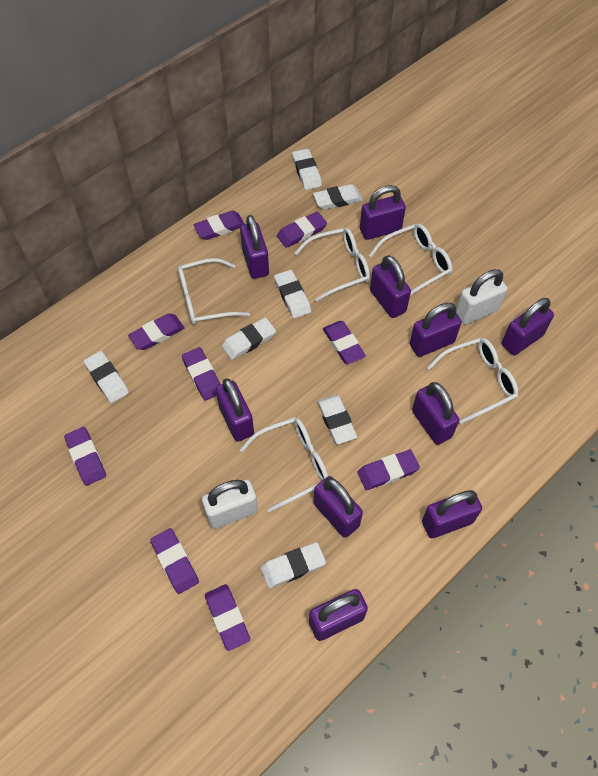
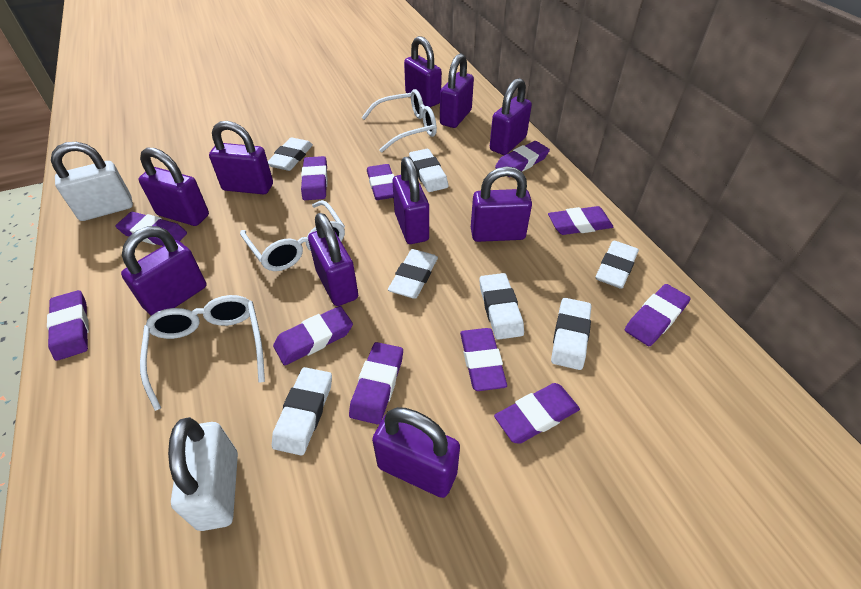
purple eraser: 9 -> 11
white glasses: 5 -> 3

